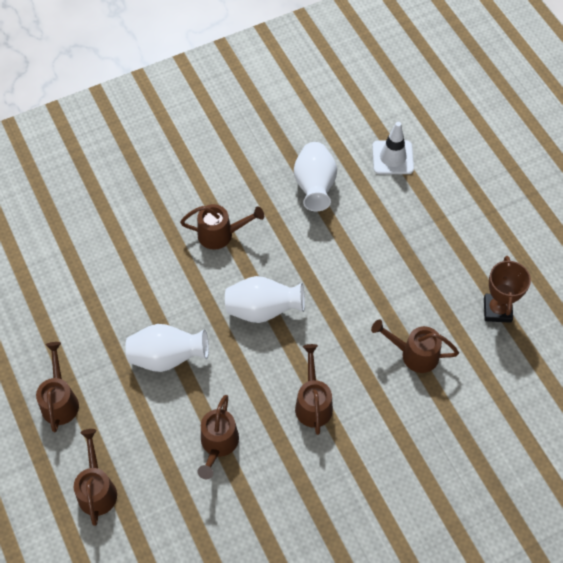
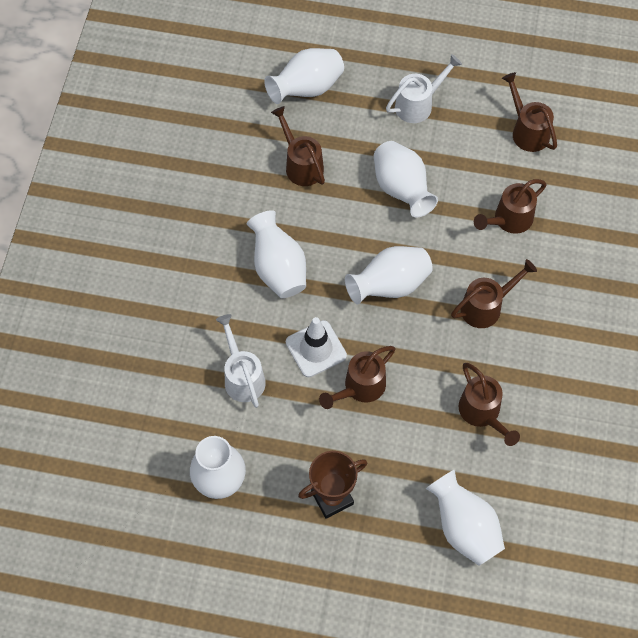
white vase: 3 -> 6
white watering can: 0 -> 2

